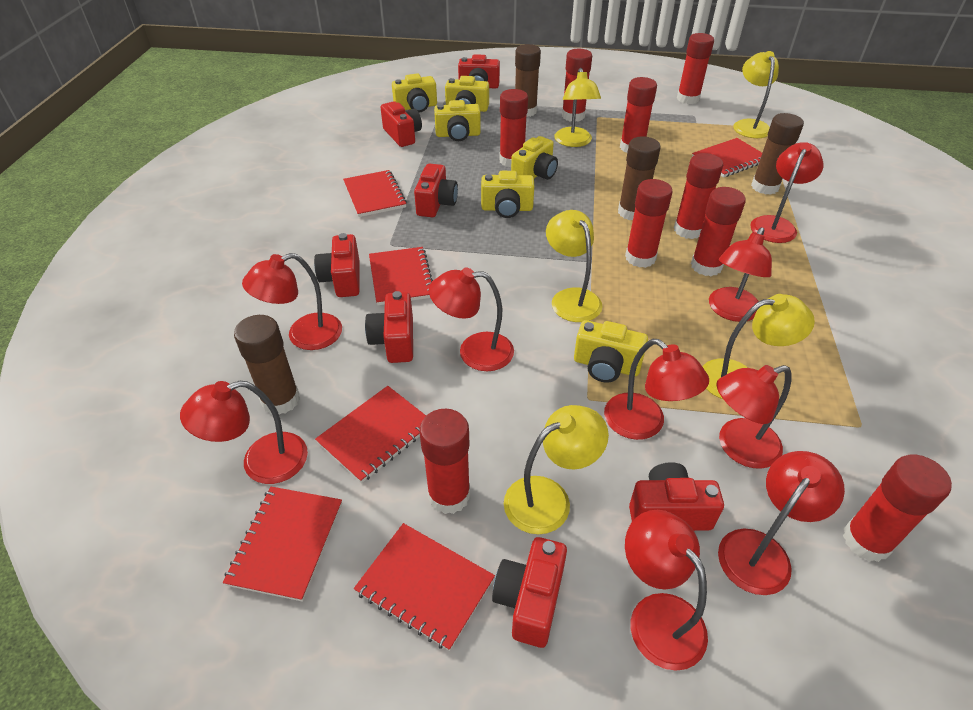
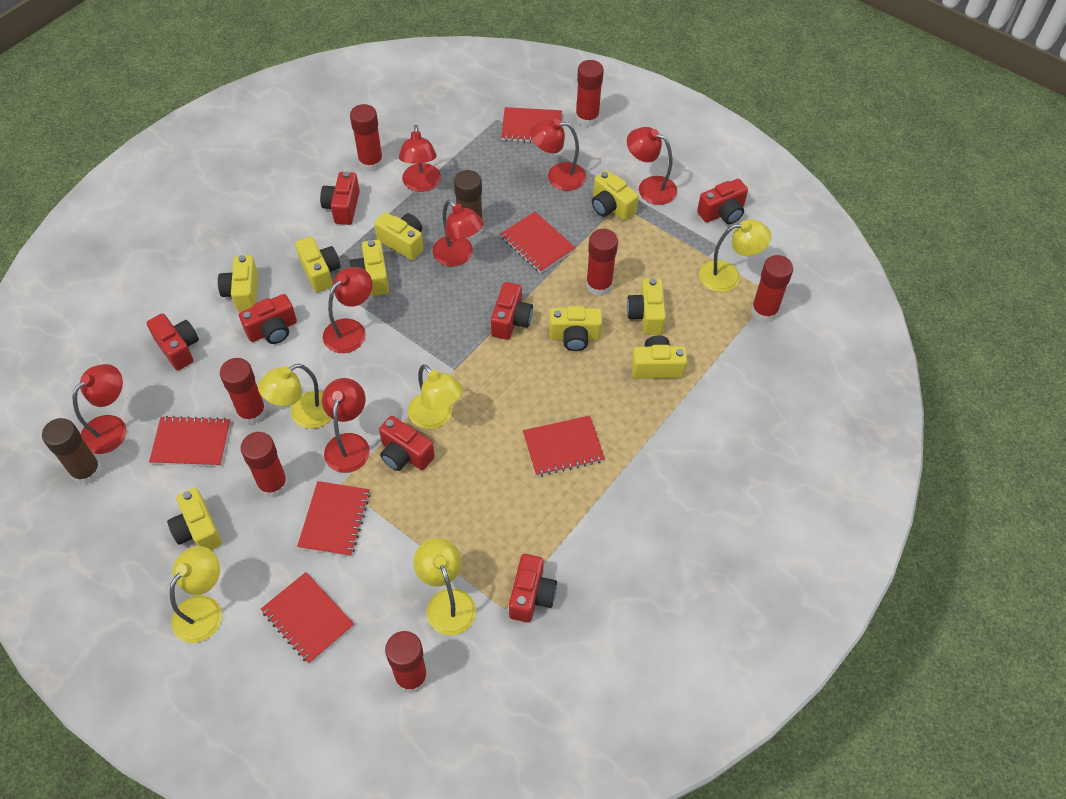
brown glue stick: 4 -> 2
red glue stick: 9 -> 7
red lamp: 9 -> 7
yellow camera: 6 -> 9

